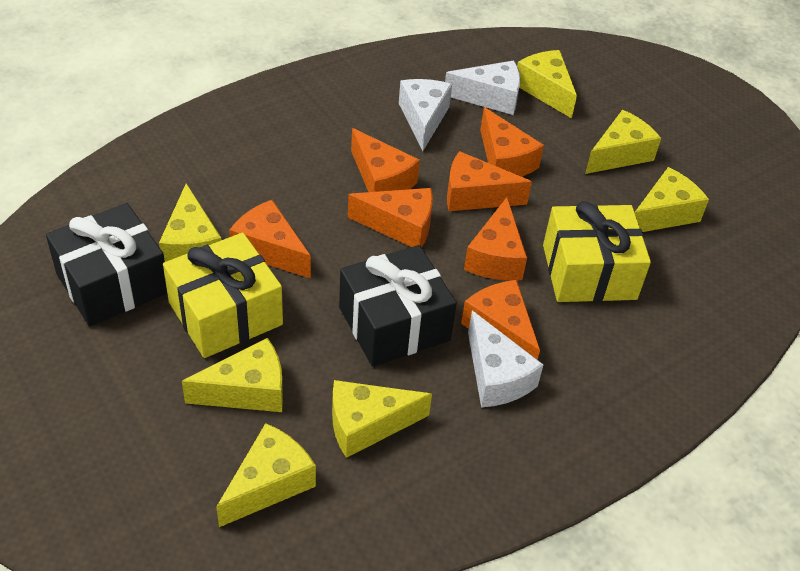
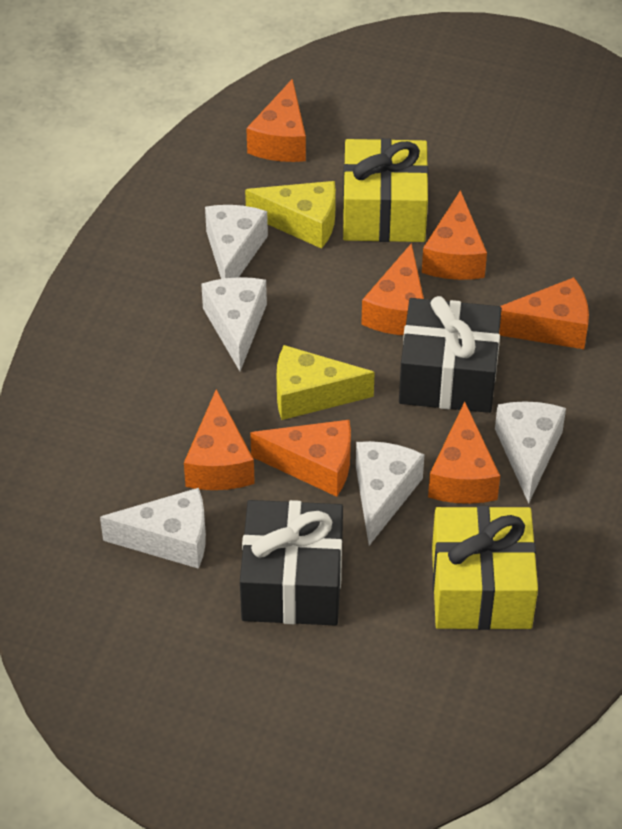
white cheese: 3 -> 5
yellow cheese: 7 -> 2

